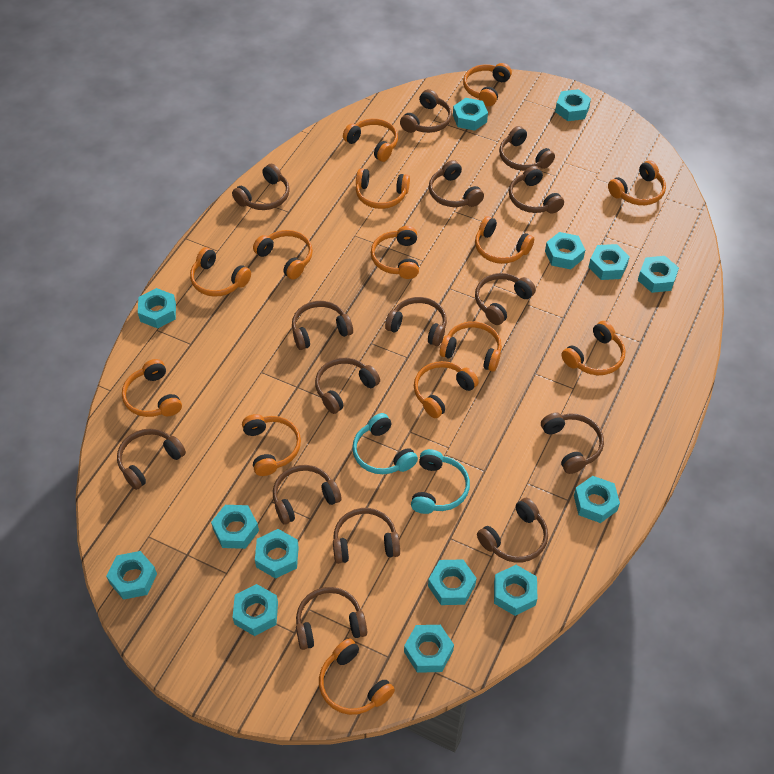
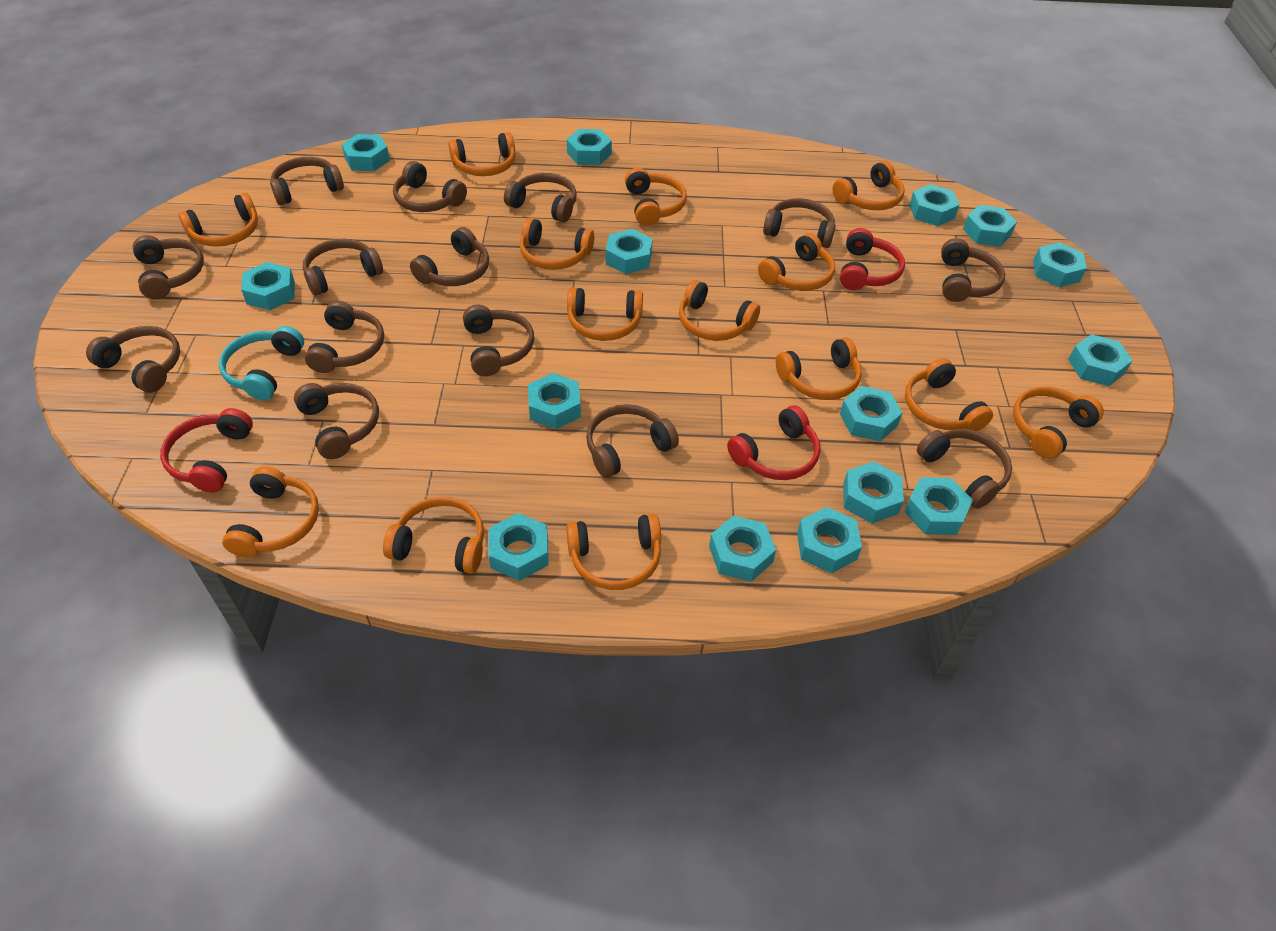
brown headphones: 15 -> 14
red headphones: 0 -> 3
turquoise headphones: 2 -> 1
turquoise nut: 14 -> 15

